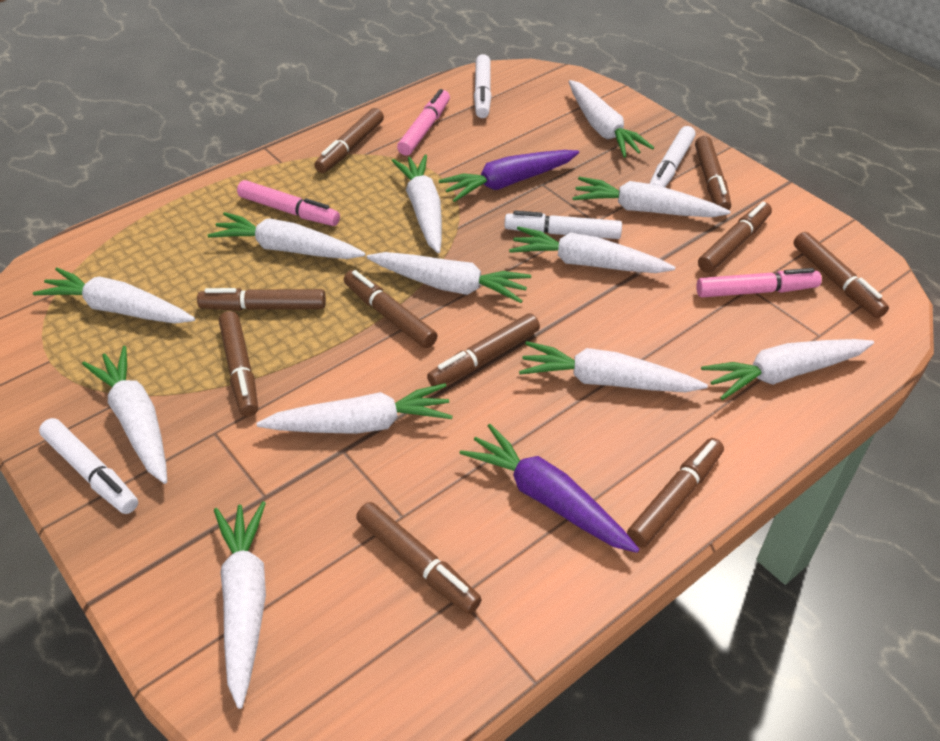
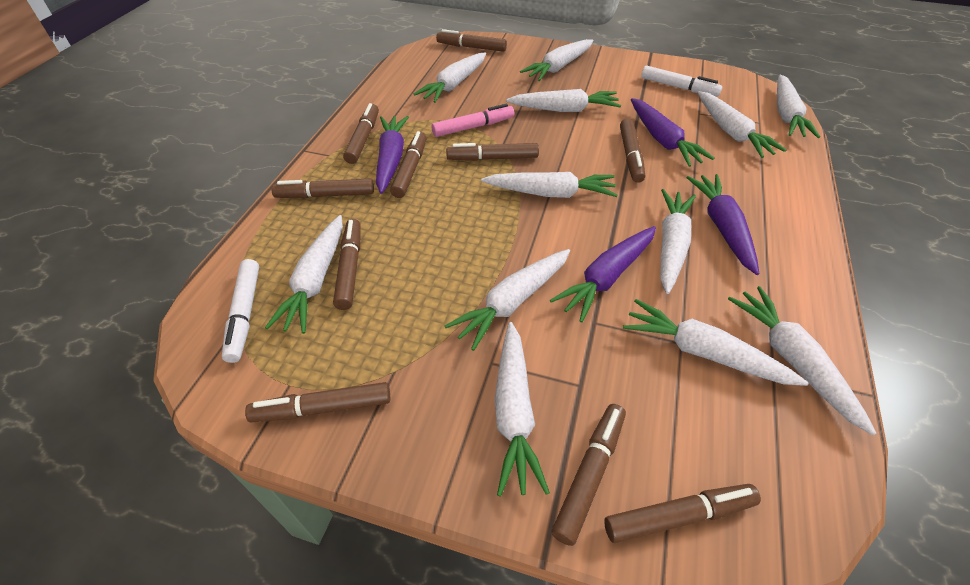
pink marker: 3 -> 1
purple carrot: 2 -> 4
white marker: 4 -> 2

